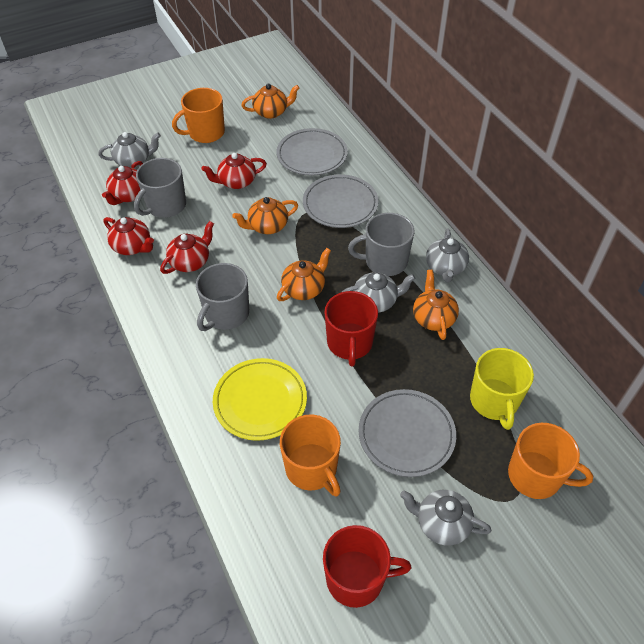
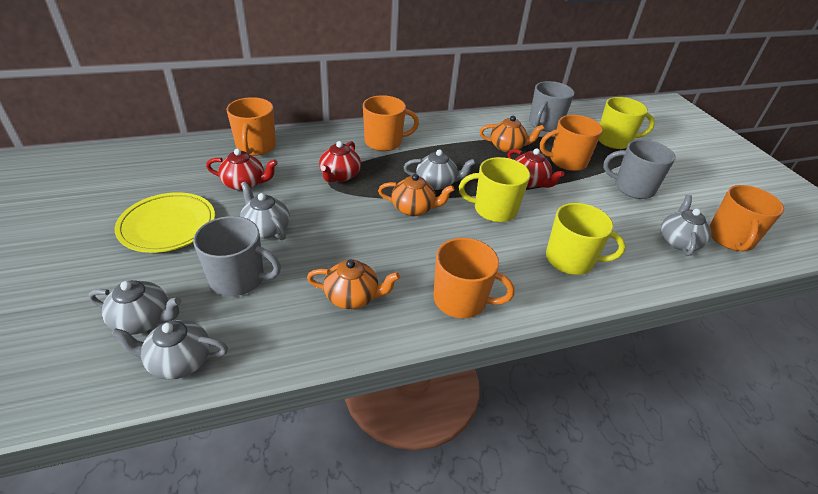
grey plate: 3 -> 0
grey teapot: 4 -> 5
orange mug: 3 -> 5
orange teapot: 4 -> 3
red mug: 2 -> 0
red teapot: 4 -> 3
yellow mug: 1 -> 3

